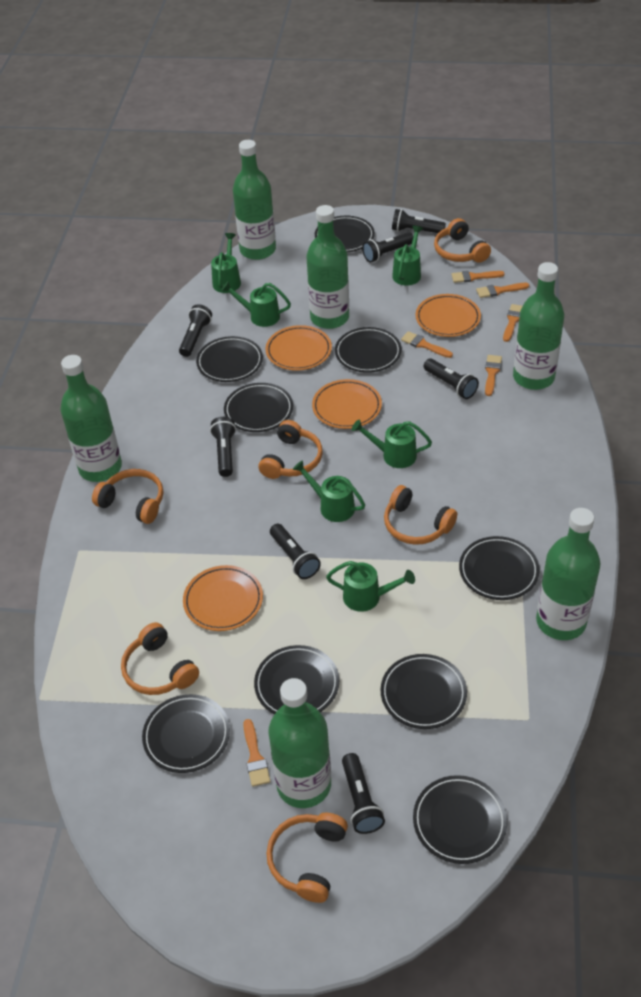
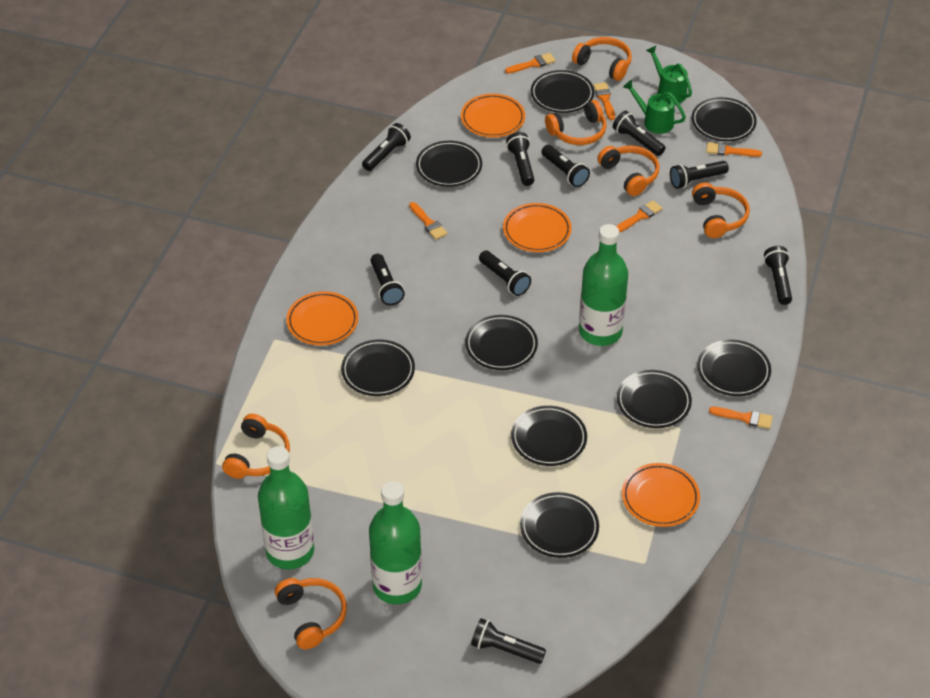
black flashlight: 7 -> 9
green bottle: 6 -> 3
green watering can: 6 -> 2

